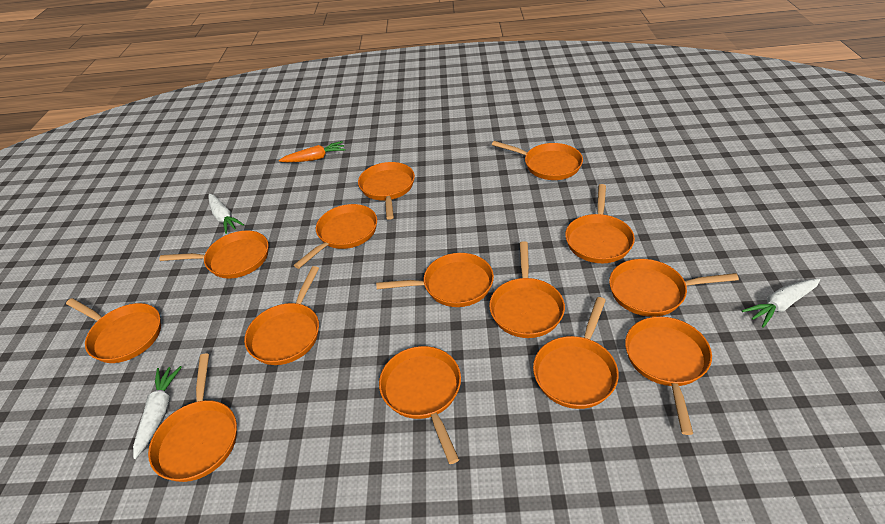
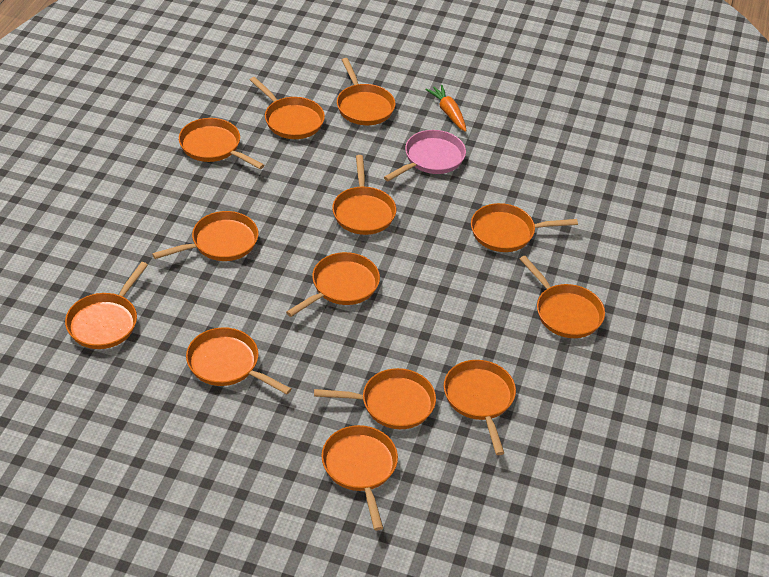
orange pan: 14 -> 13
pink pan: 0 -> 1
white carrot: 3 -> 0

